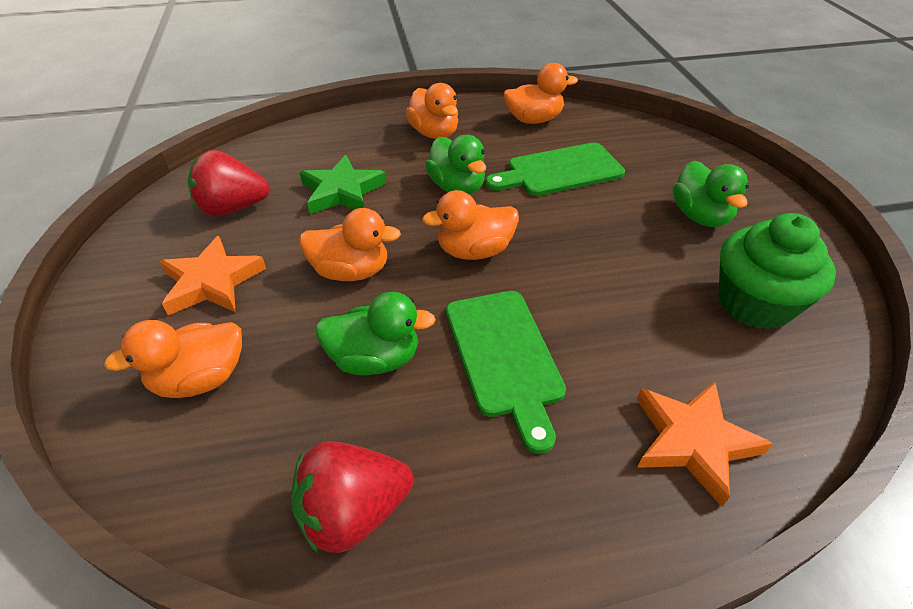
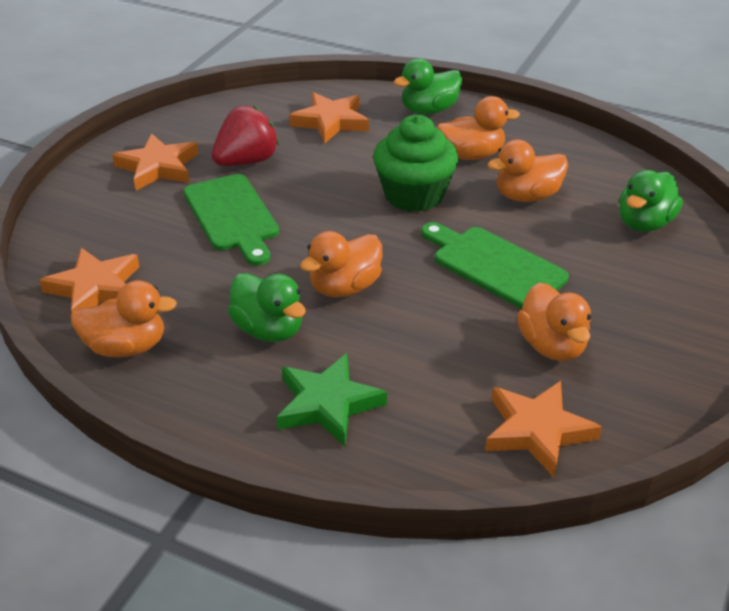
orange star: 2 -> 4
red strawberry: 2 -> 1

